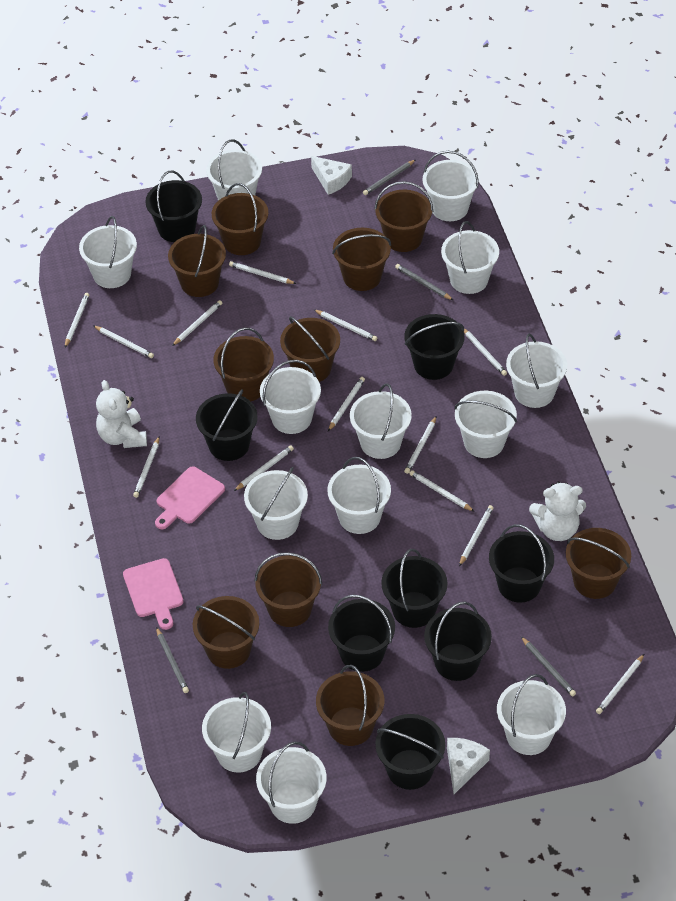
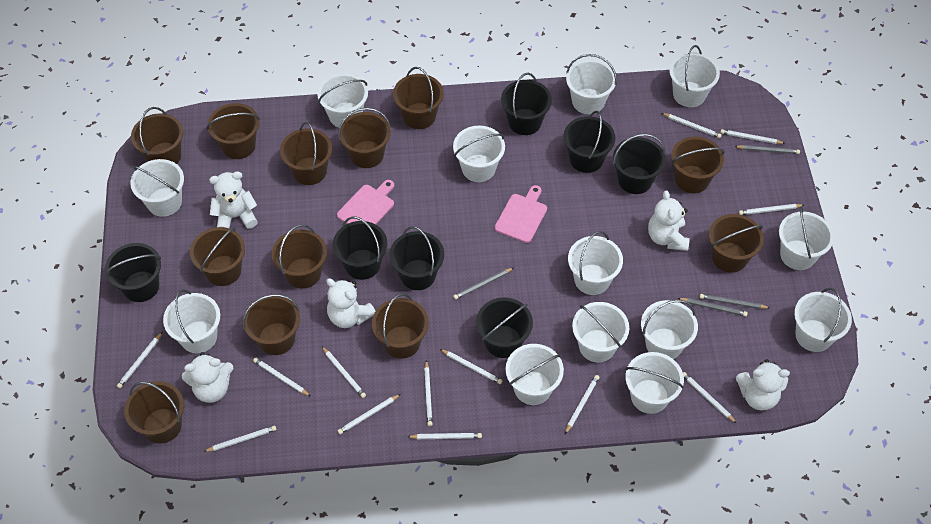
black bucket: 8 -> 7
brown bucket: 10 -> 12
white cheese: 2 -> 0
white teddy bear: 2 -> 5

